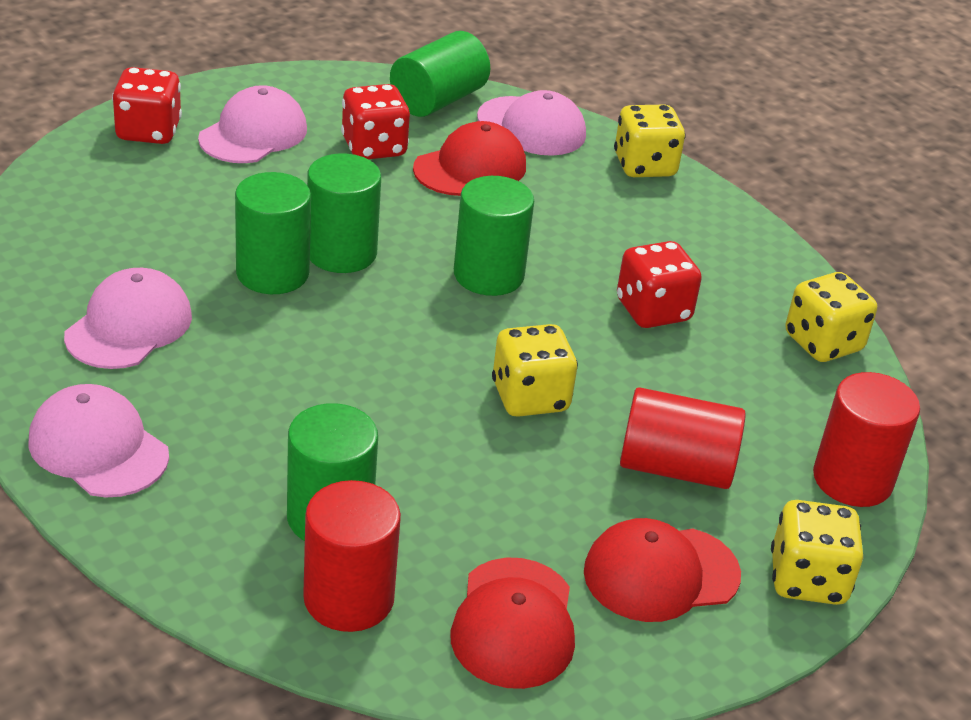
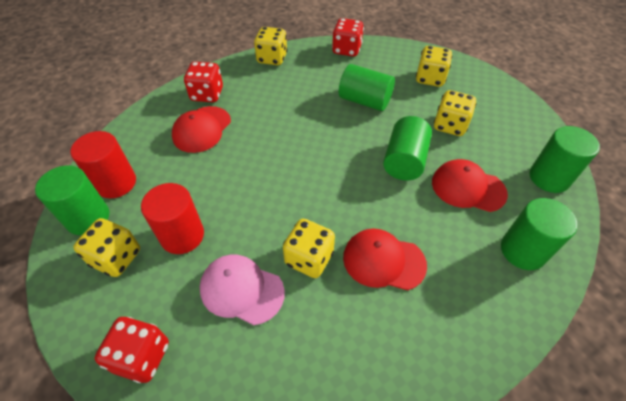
pink cap: 4 -> 1
red cylinder: 3 -> 2
yellow dice: 4 -> 5

